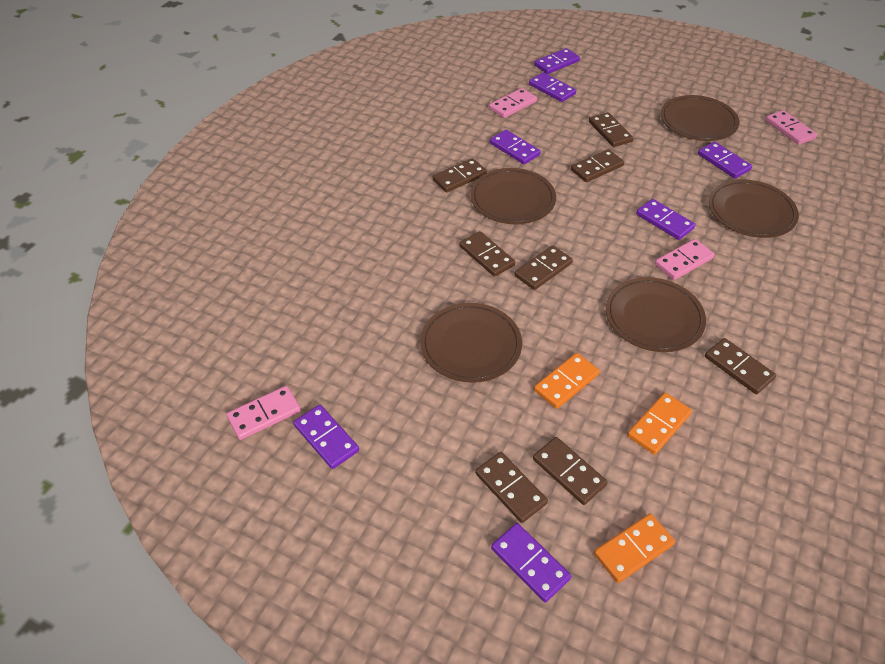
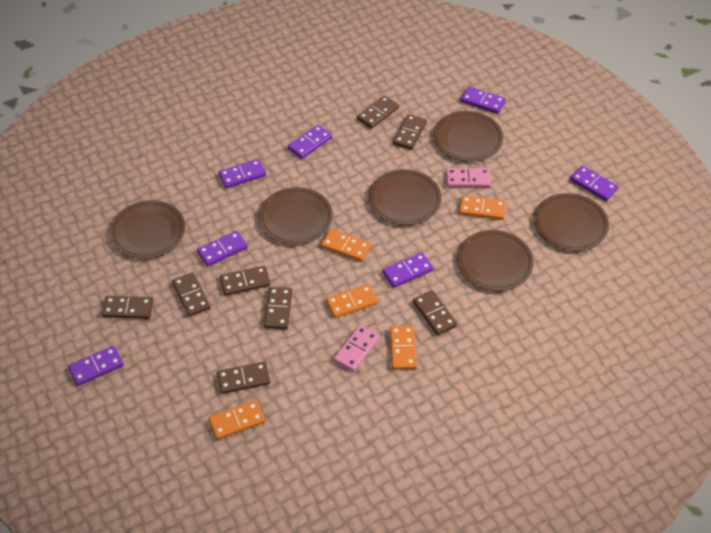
brown plate: 5 -> 6
orange domino: 3 -> 5
pink domino: 4 -> 2

